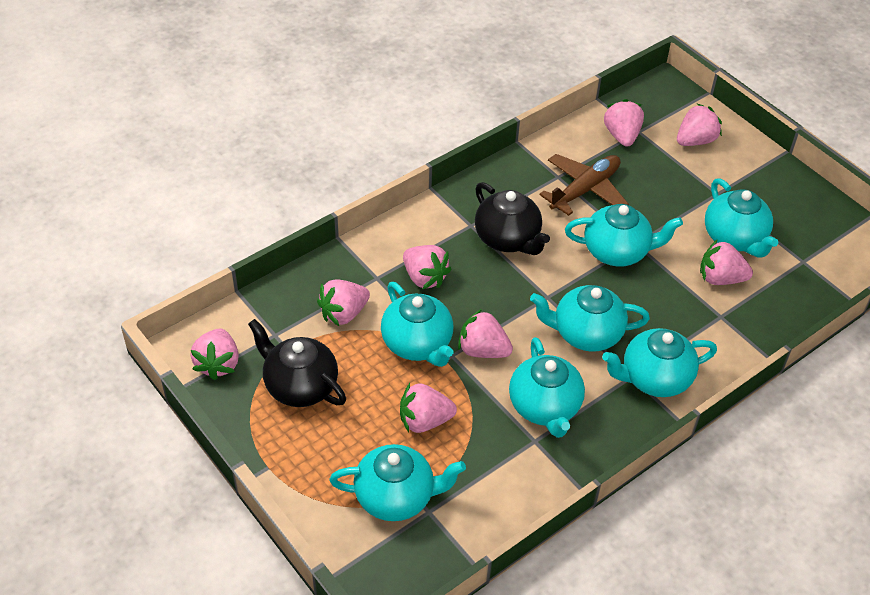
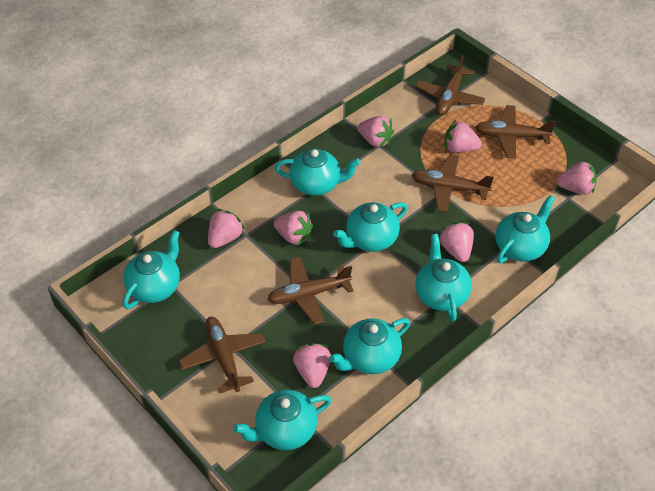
black teapot: 2 -> 0
brown plane: 1 -> 5
pink strawberry: 8 -> 7

